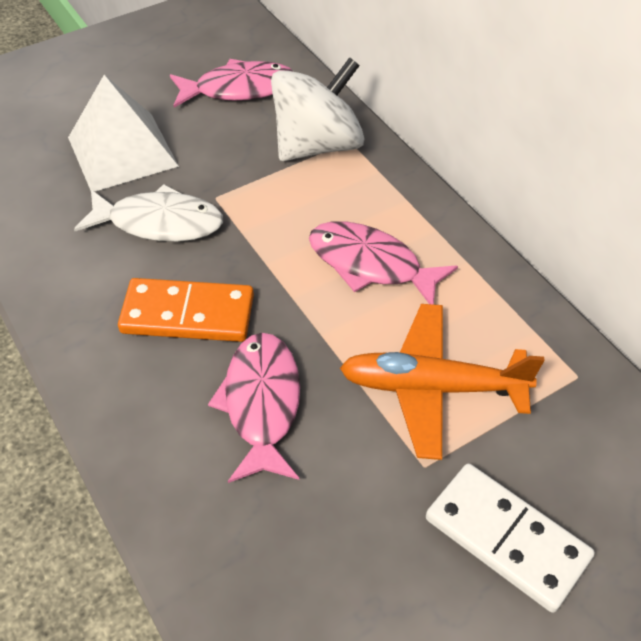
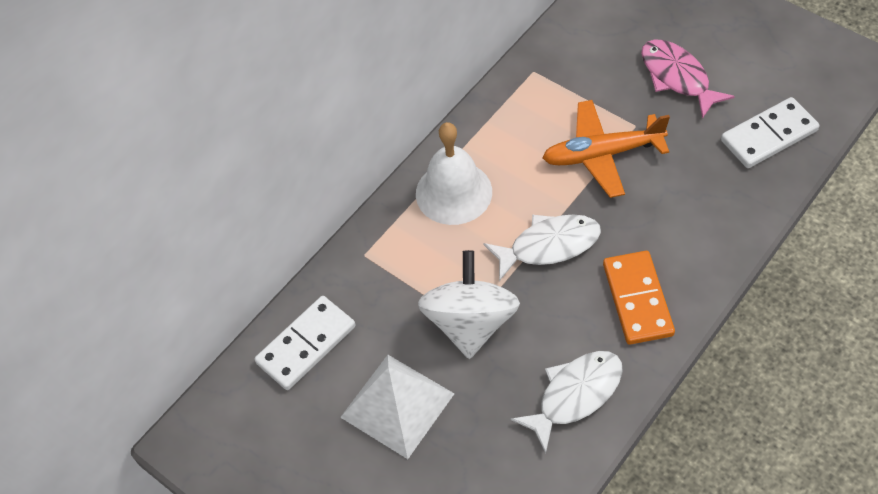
pink fish: 3 -> 1
white bell: 0 -> 1
white domino: 1 -> 2
white fish: 1 -> 2

